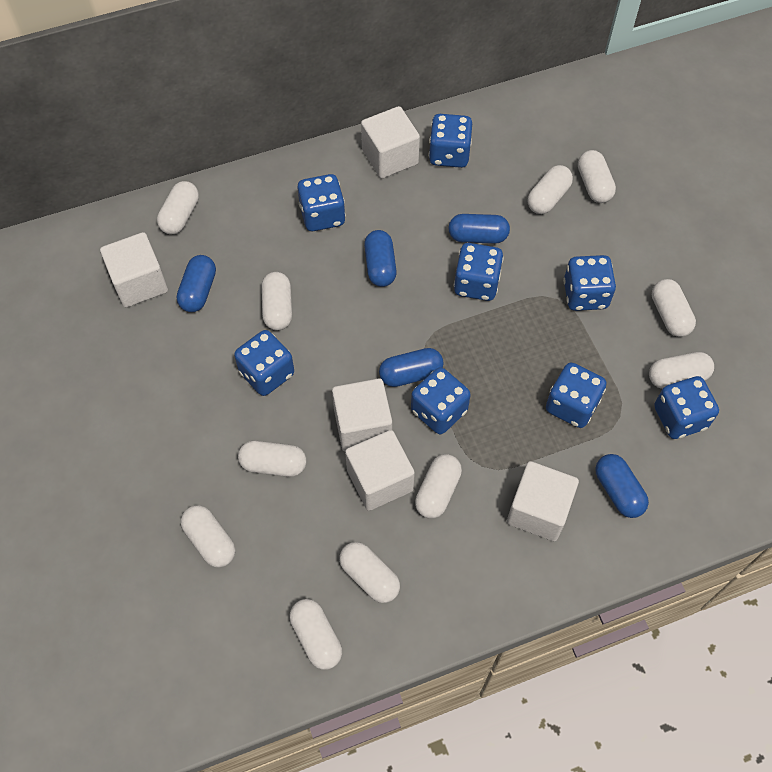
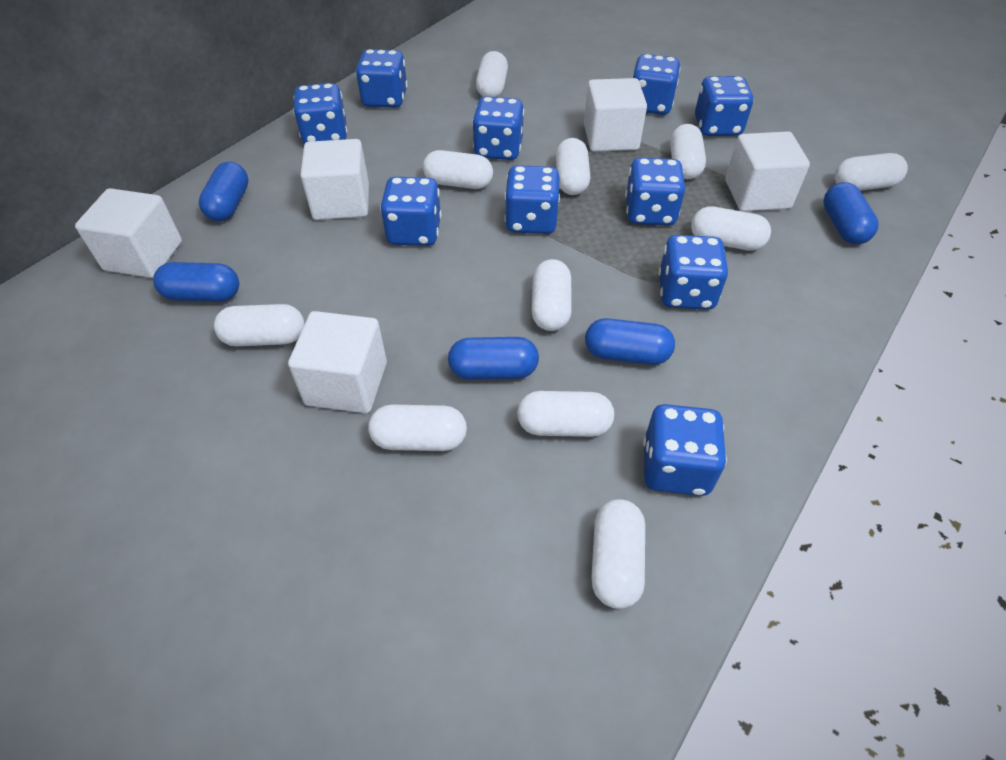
blue dice: 8 -> 10

